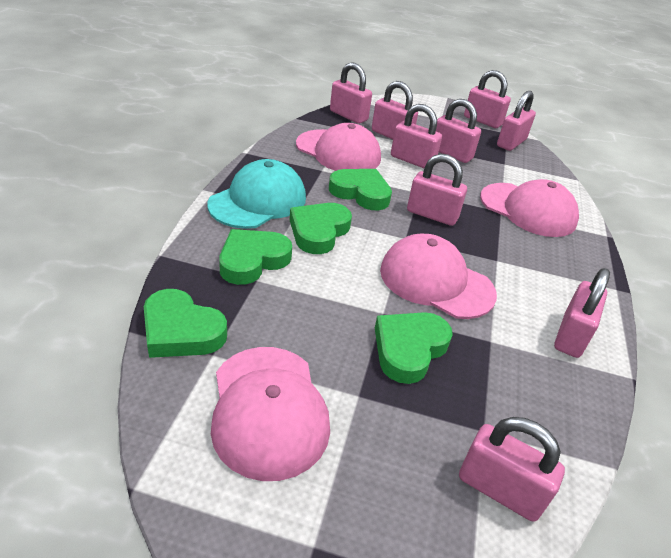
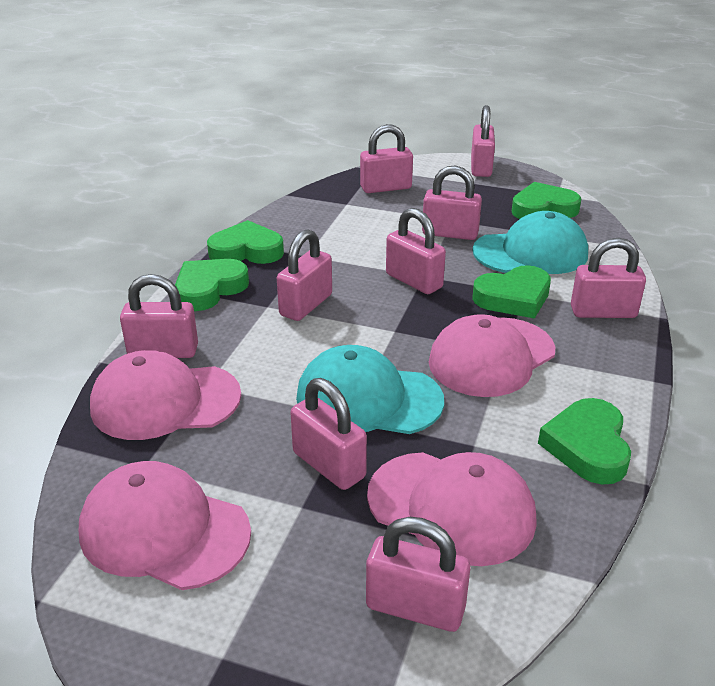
turquoise cap: 1 -> 2

